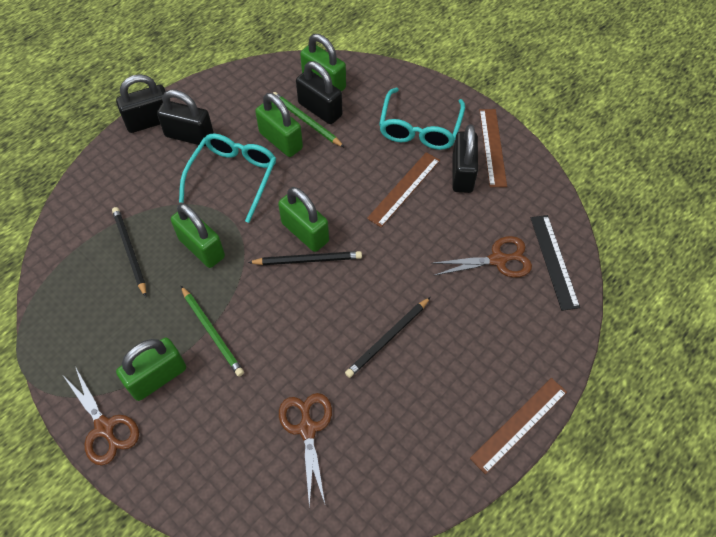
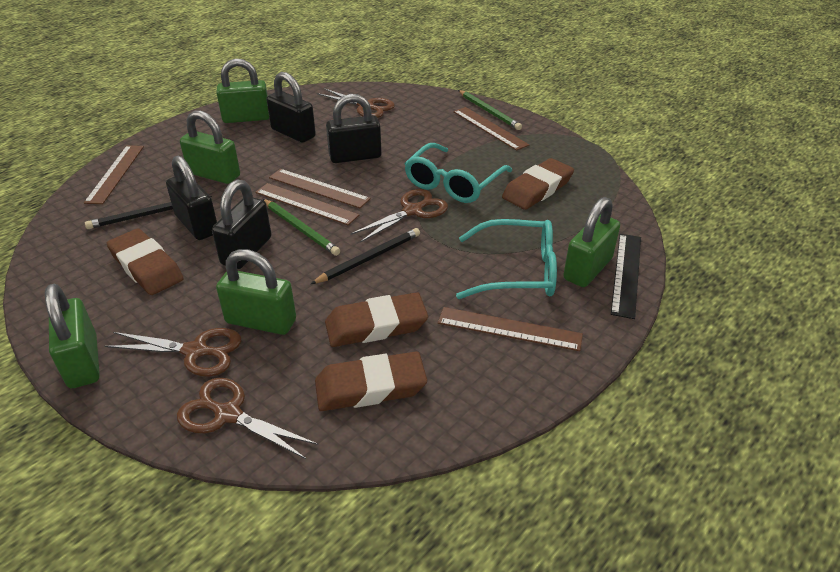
black pencil: 3 -> 2
brown eraser: 0 -> 4
brown ruler: 3 -> 5
brown scissors: 3 -> 4

